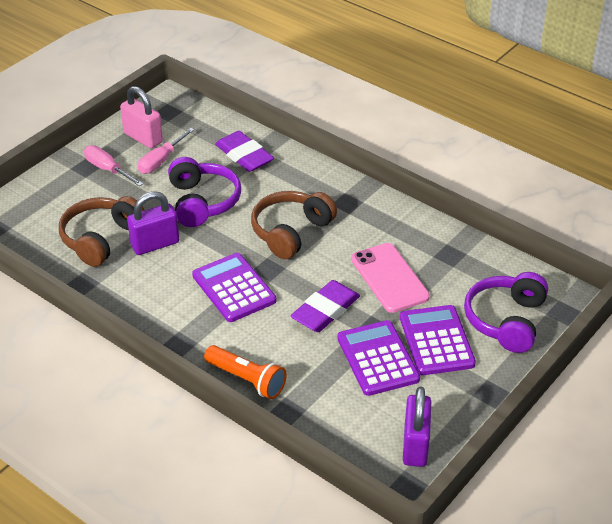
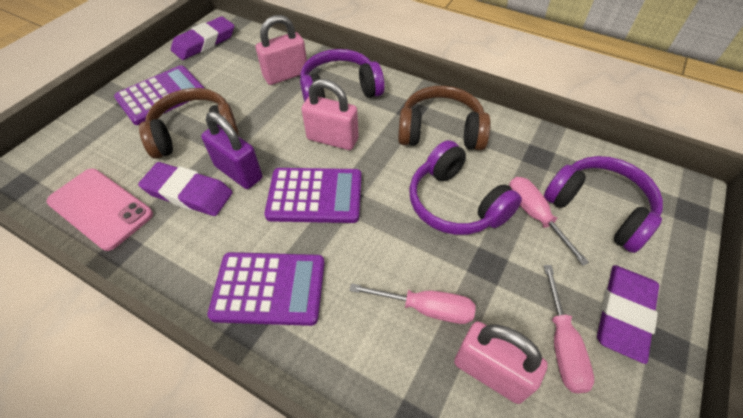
orange flashlight: 1 -> 0
pink padlock: 1 -> 3
pink screwdriver: 2 -> 3
purple eraser: 2 -> 3
purple headphones: 2 -> 3
purple padlock: 2 -> 1

